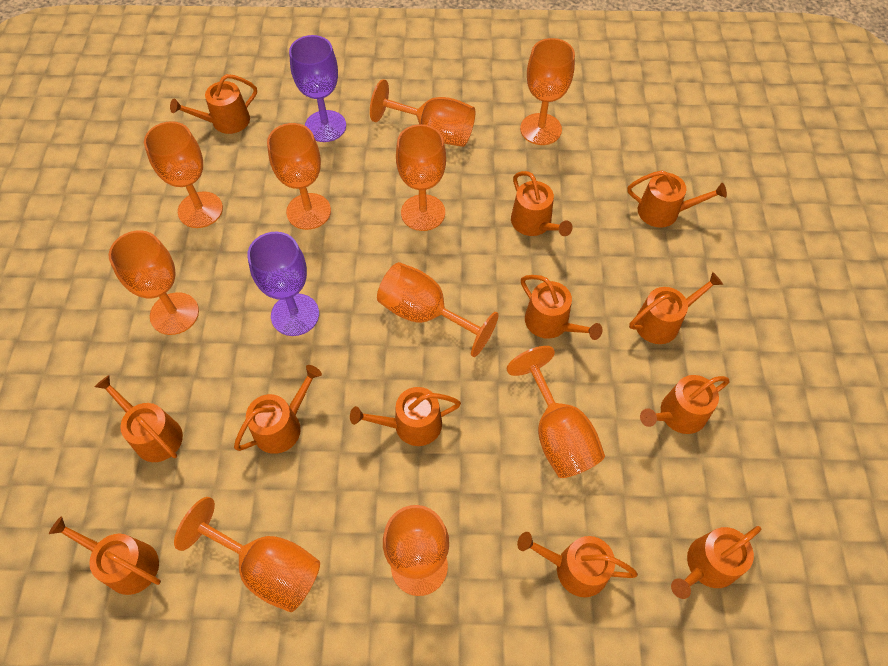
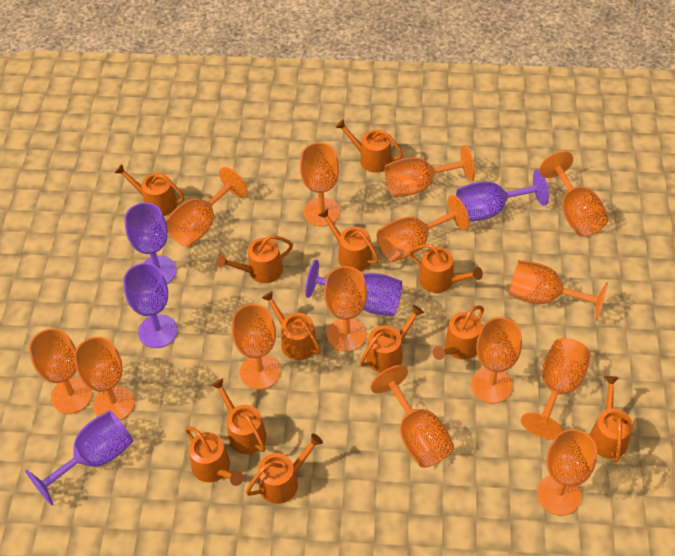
orange goblet: 10 -> 14
purple goblet: 2 -> 5

